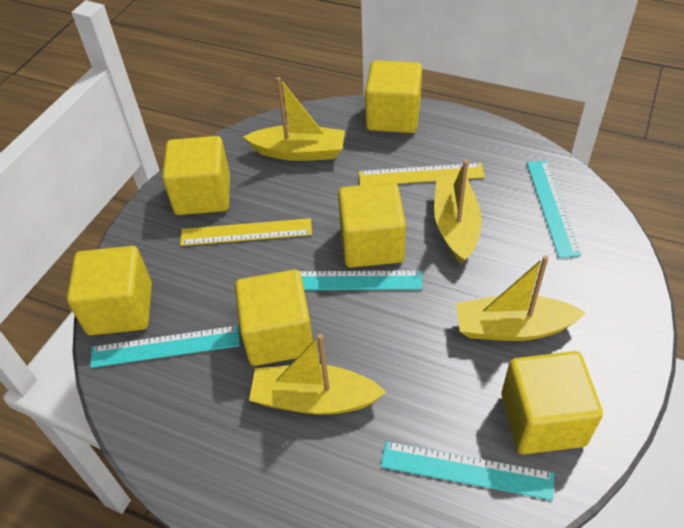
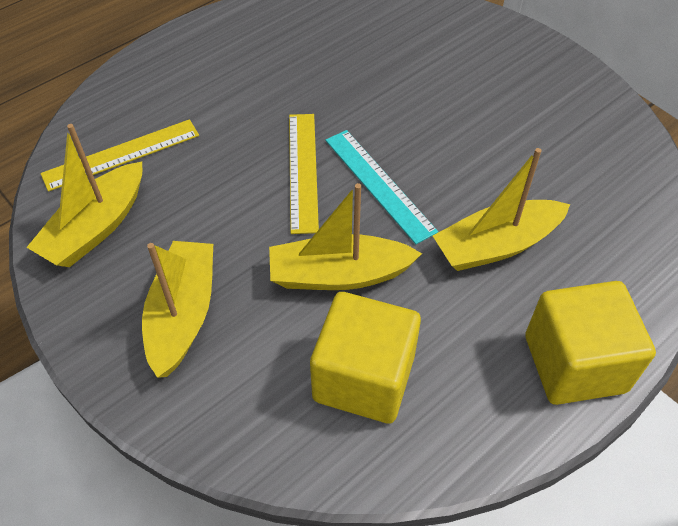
turquoise ruler: 4 -> 1
yellow cube: 6 -> 2

